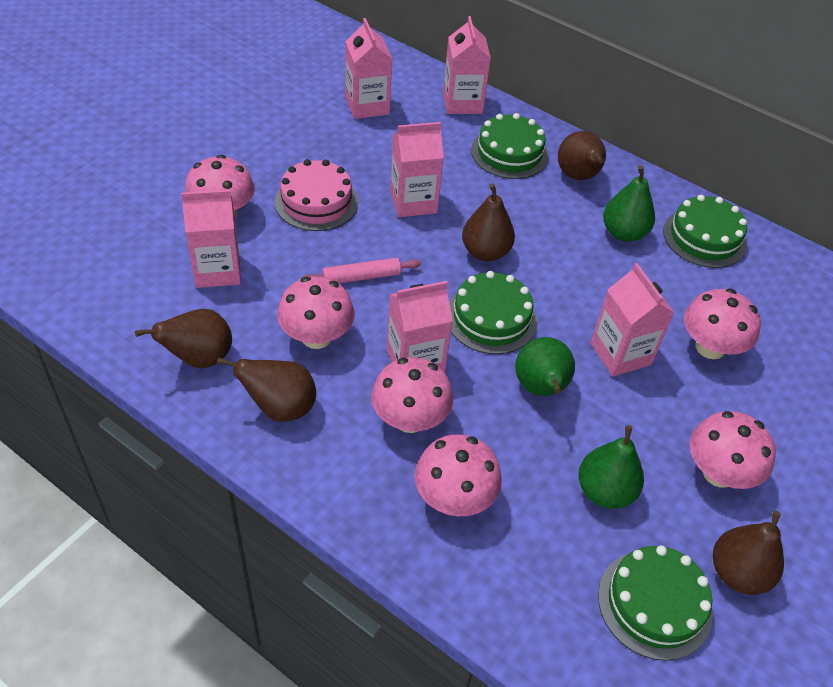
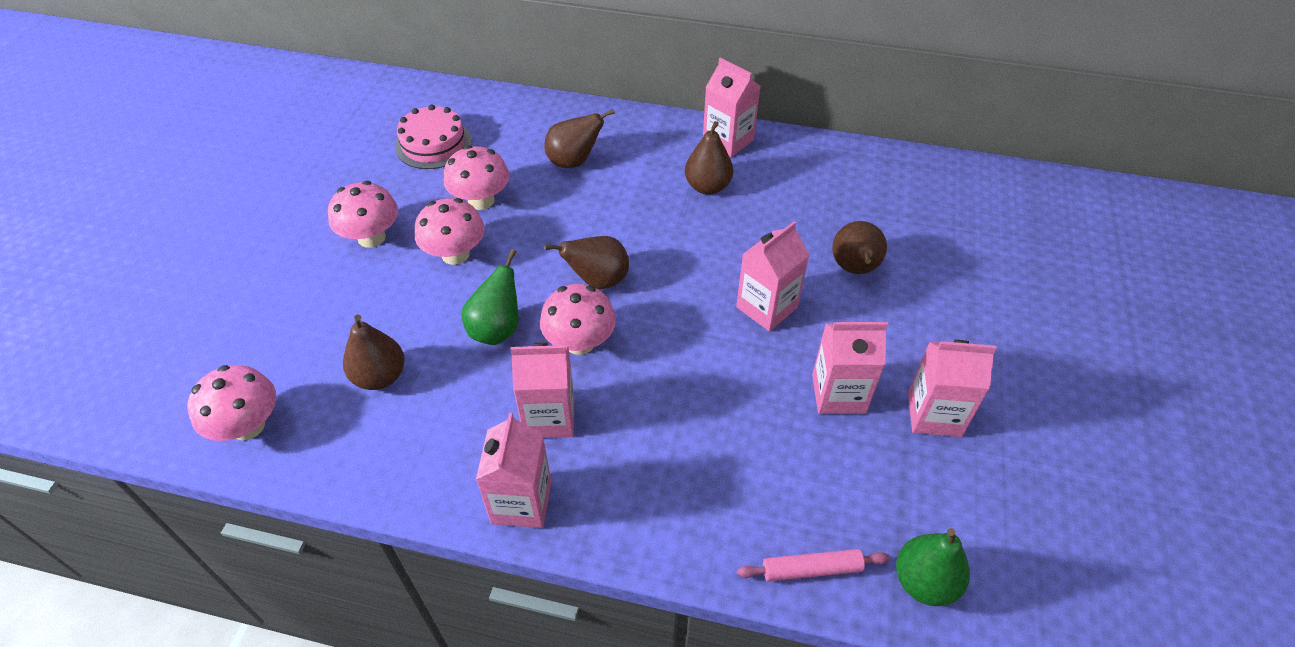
green cake: 4 -> 0
green pear: 3 -> 2
pink mushroom: 6 -> 5

